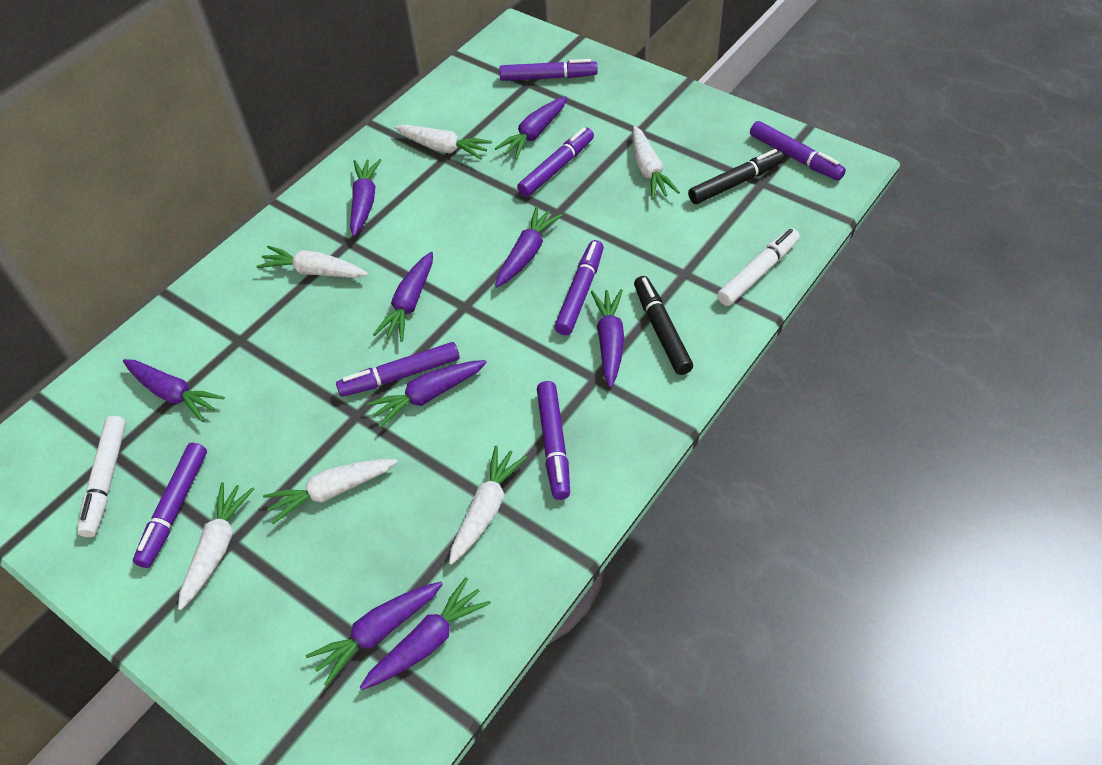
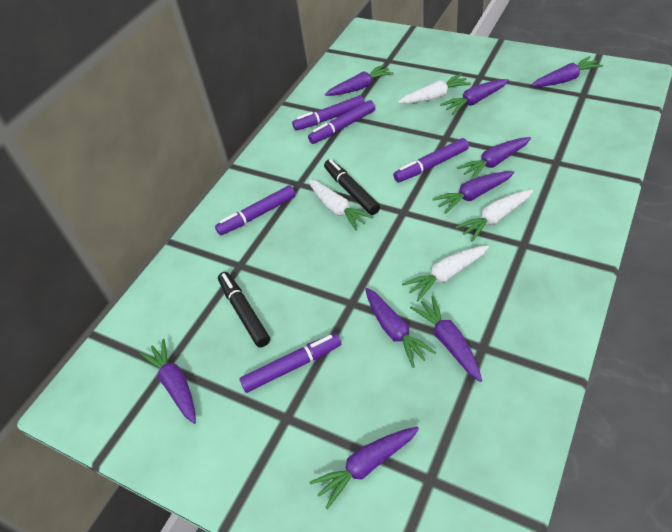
purple marker: 7 -> 5
white carrot: 6 -> 4
white marker: 2 -> 0

